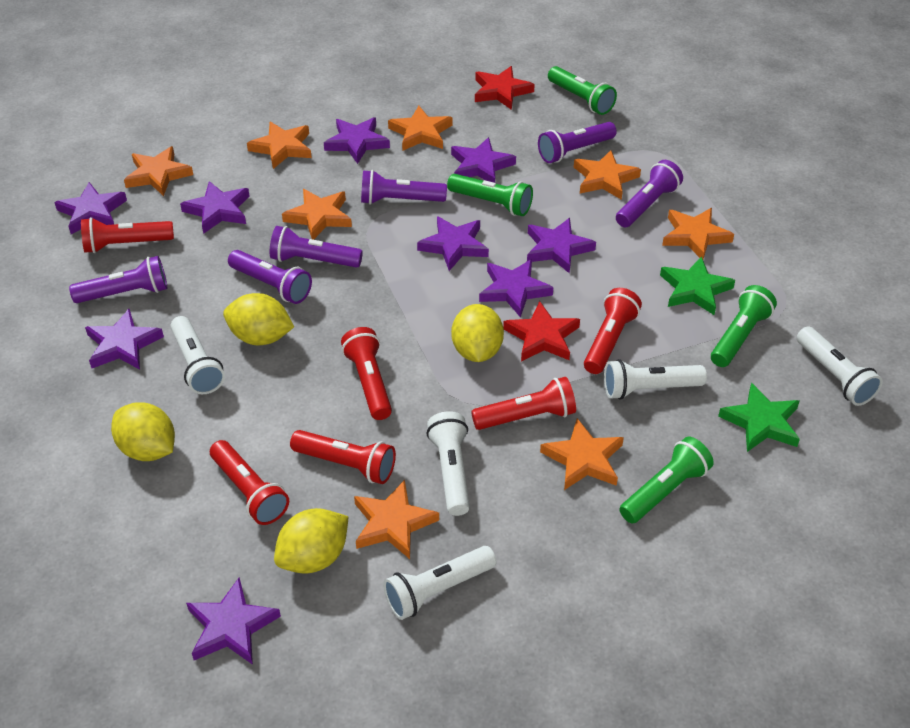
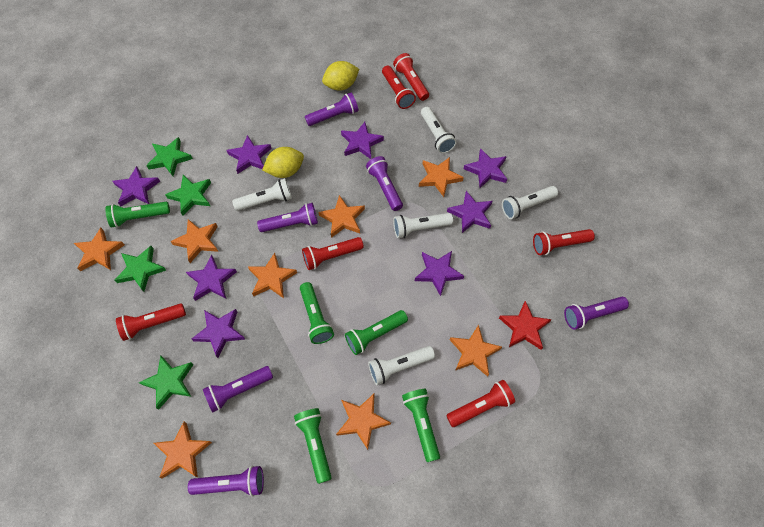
green flashlight: 4 -> 5
green star: 2 -> 4
purple star: 9 -> 8
red star: 2 -> 1
yellow lemon: 4 -> 2

